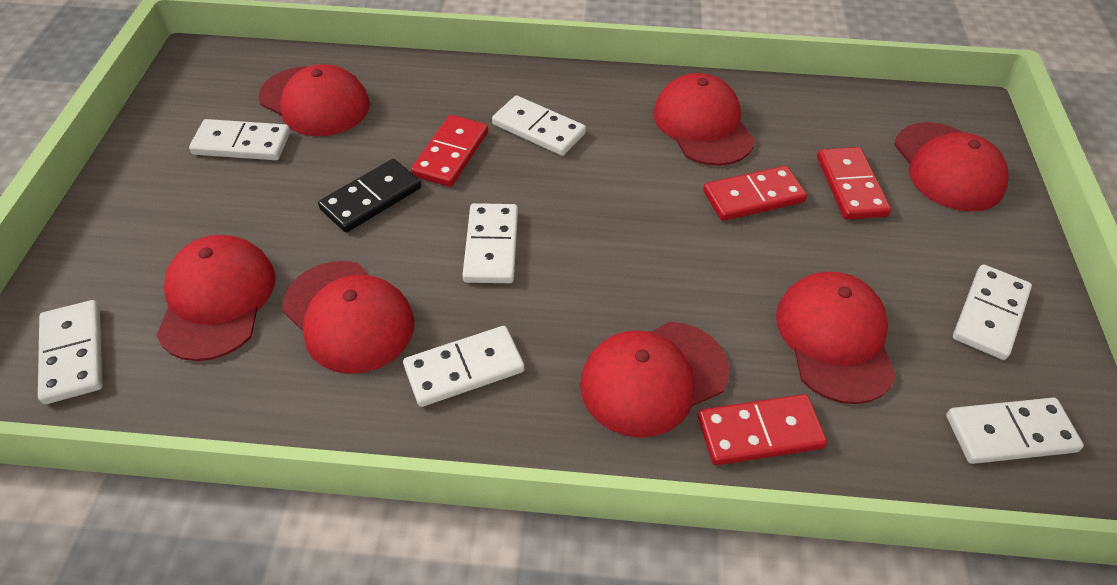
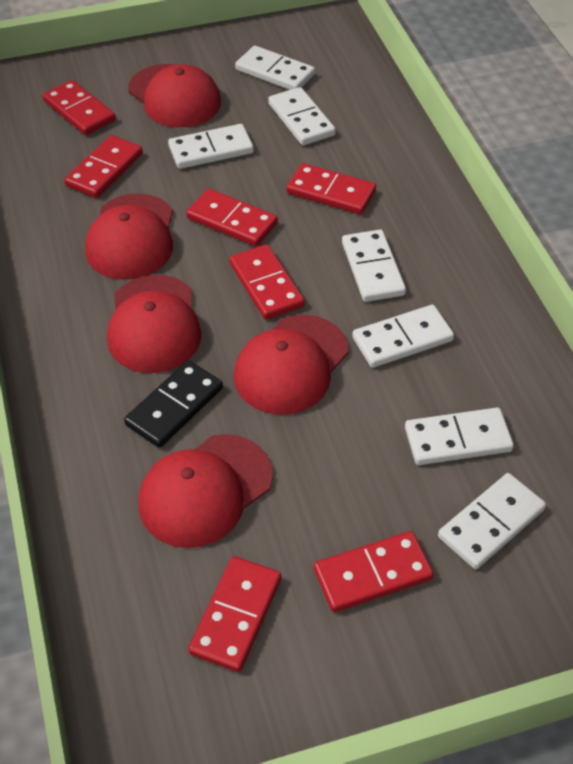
red cap: 7 -> 5
red domino: 4 -> 7

